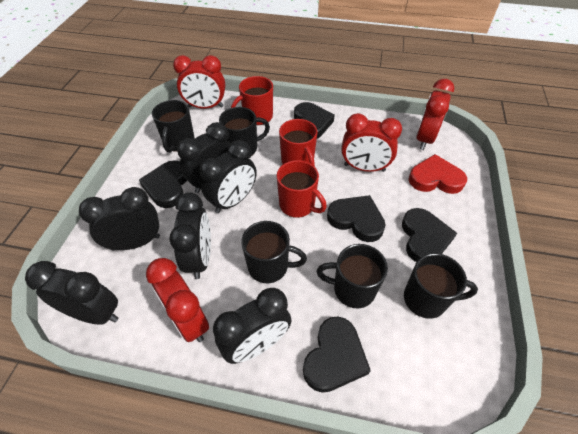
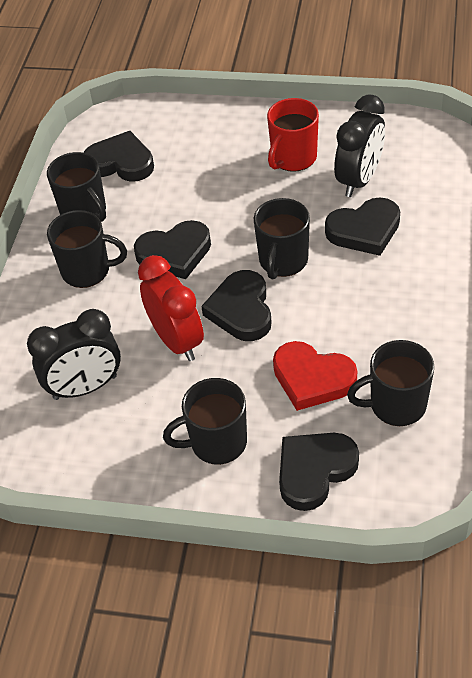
black clock: 6 -> 2
red clock: 4 -> 1
red mug: 3 -> 1

